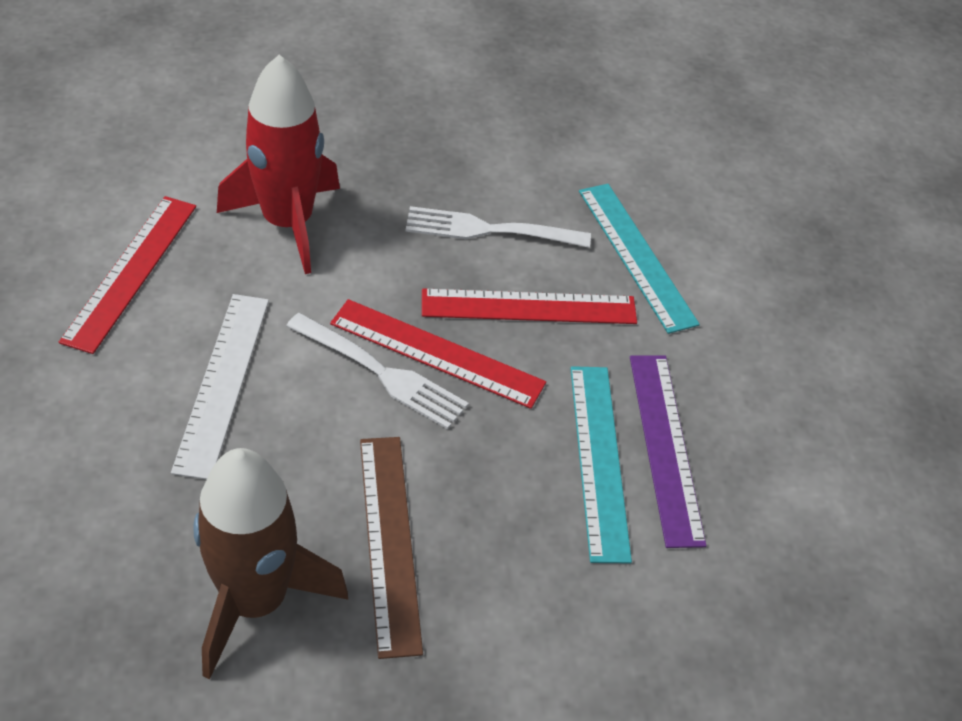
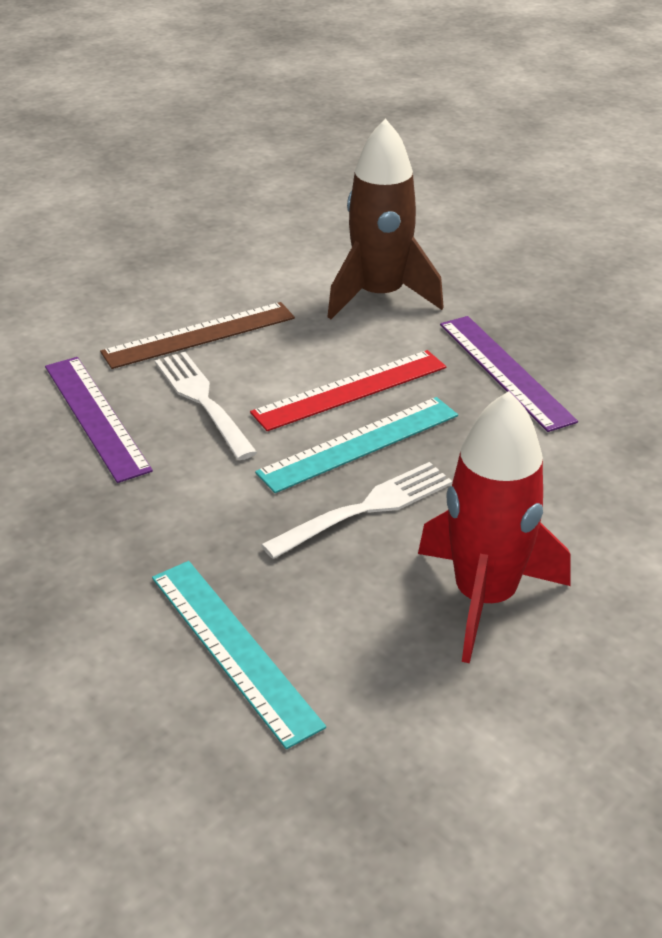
purple ruler: 1 -> 2
red ruler: 3 -> 1
white ruler: 1 -> 0

